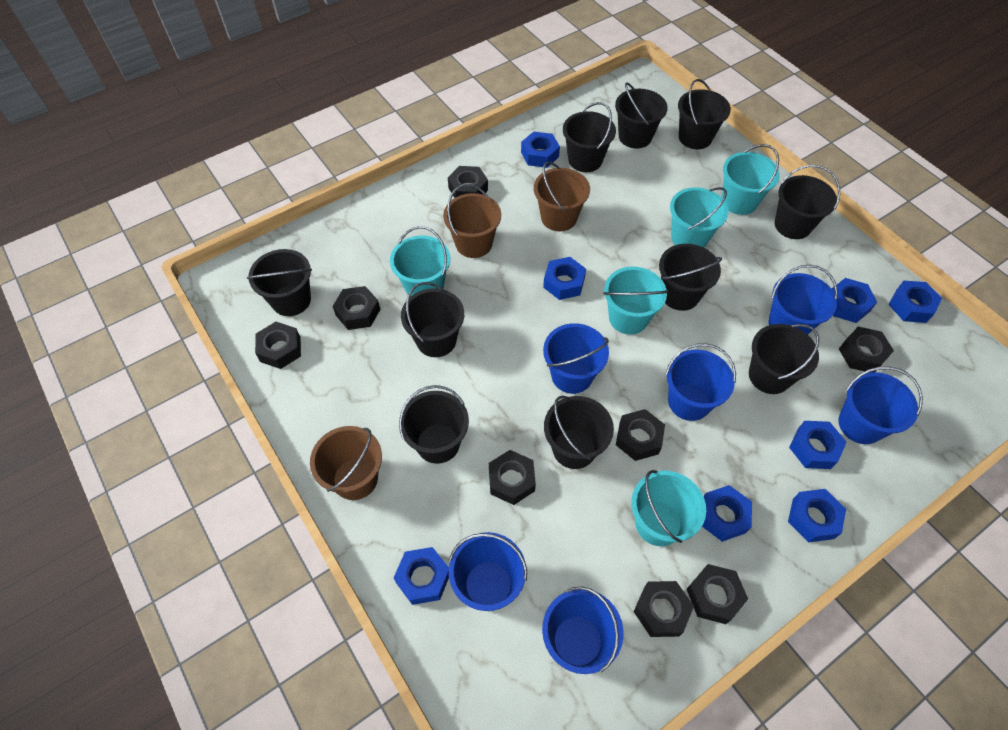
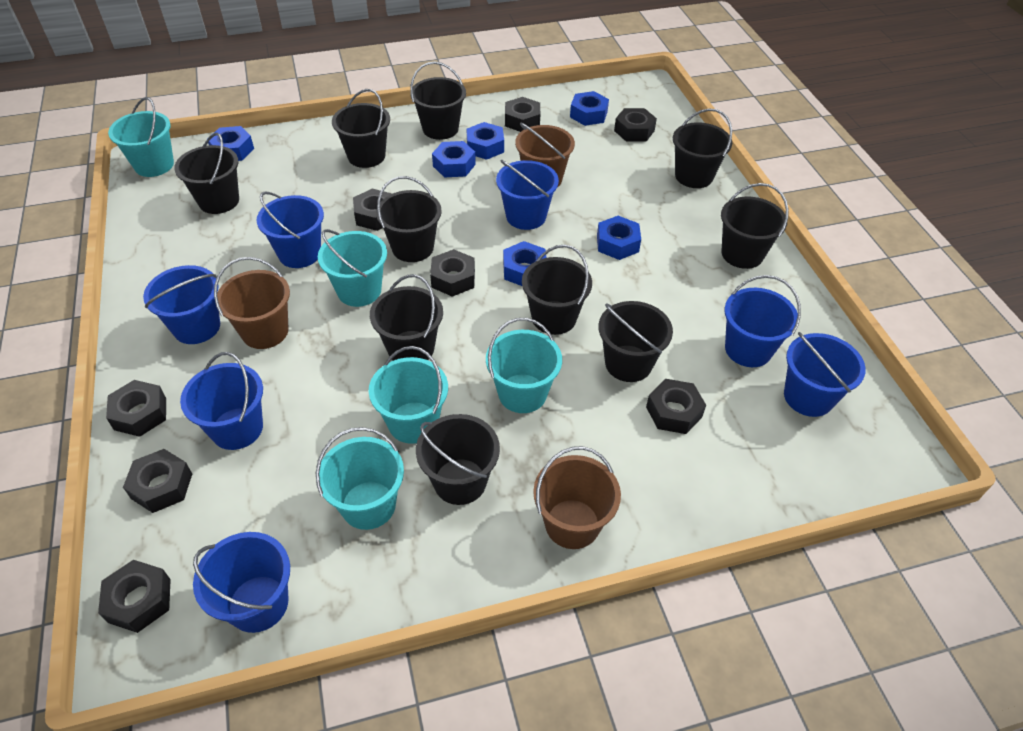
blue bucket: 6 -> 7
blue nut: 8 -> 6

